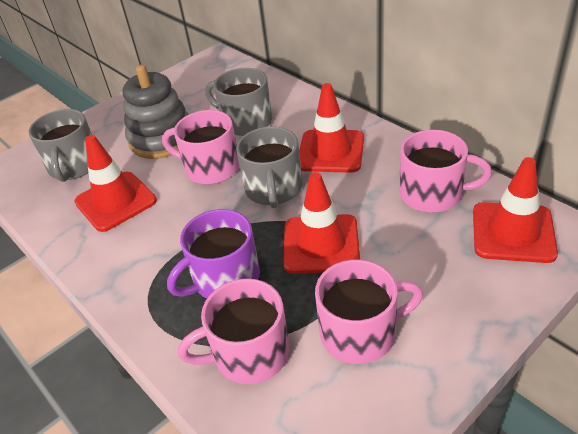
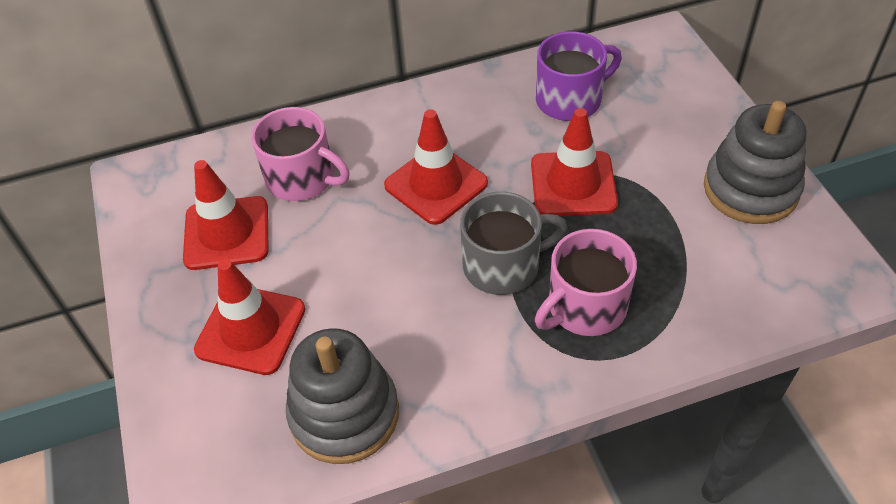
grey mug: 3 -> 1
grey stacking toy: 1 -> 2
pink mug: 4 -> 2

